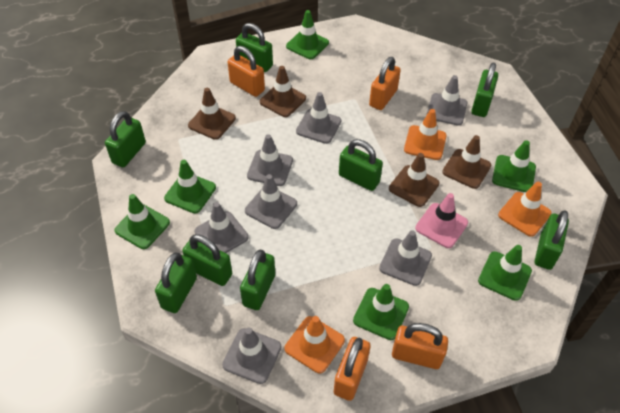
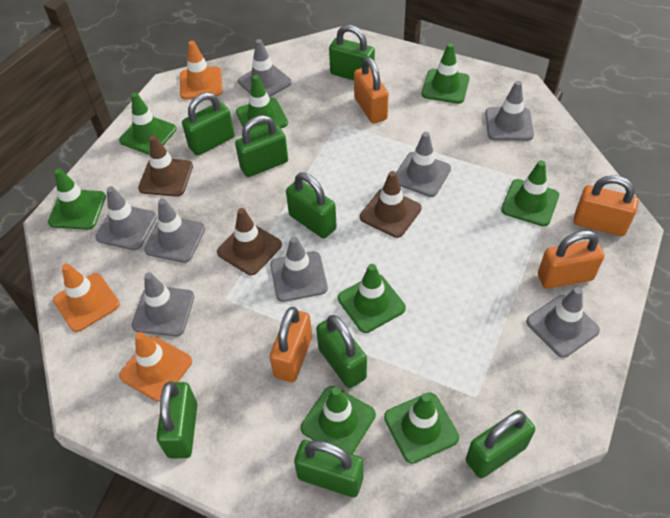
brown traffic cone: 4 -> 3
green traffic cone: 6 -> 8
grey traffic cone: 7 -> 8
pink traffic cone: 1 -> 0

